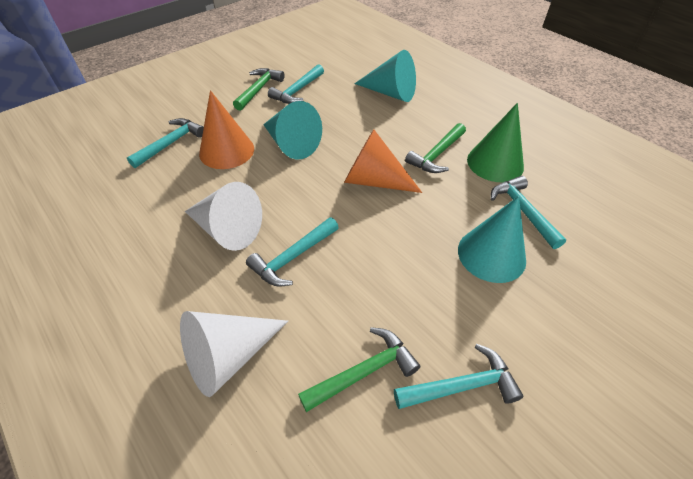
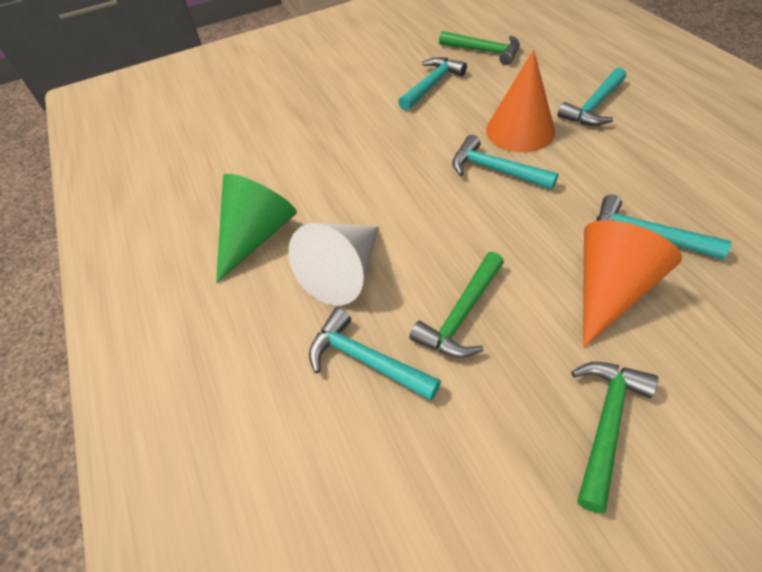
turquoise cone: 3 -> 0
white cone: 2 -> 1

